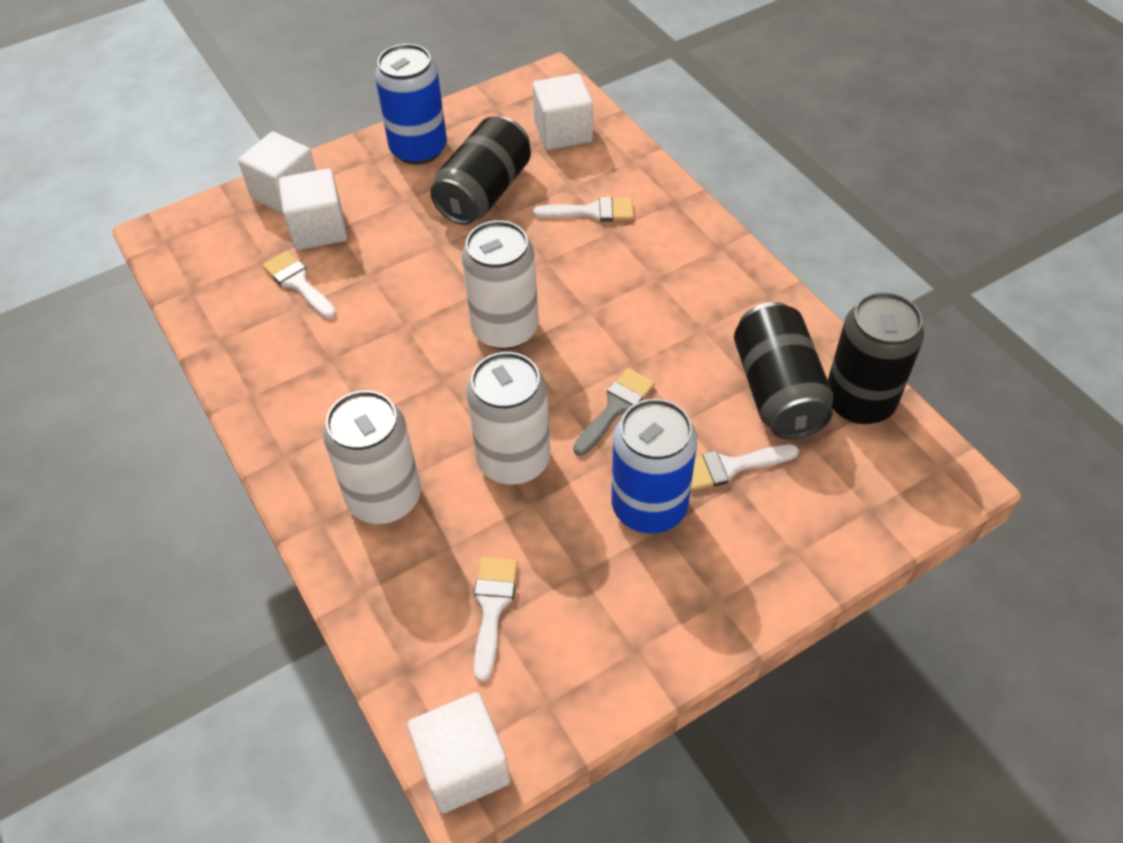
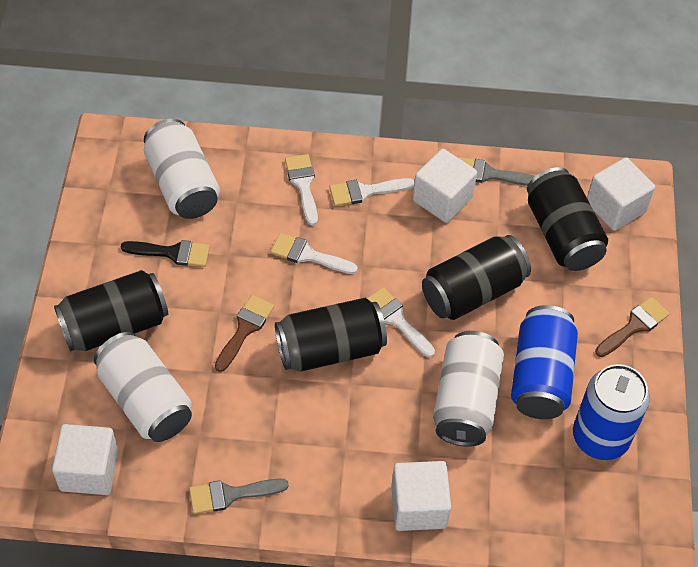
black brush: 0 -> 1
black can: 3 -> 4
brown brush: 0 -> 2
grey brush: 1 -> 2

